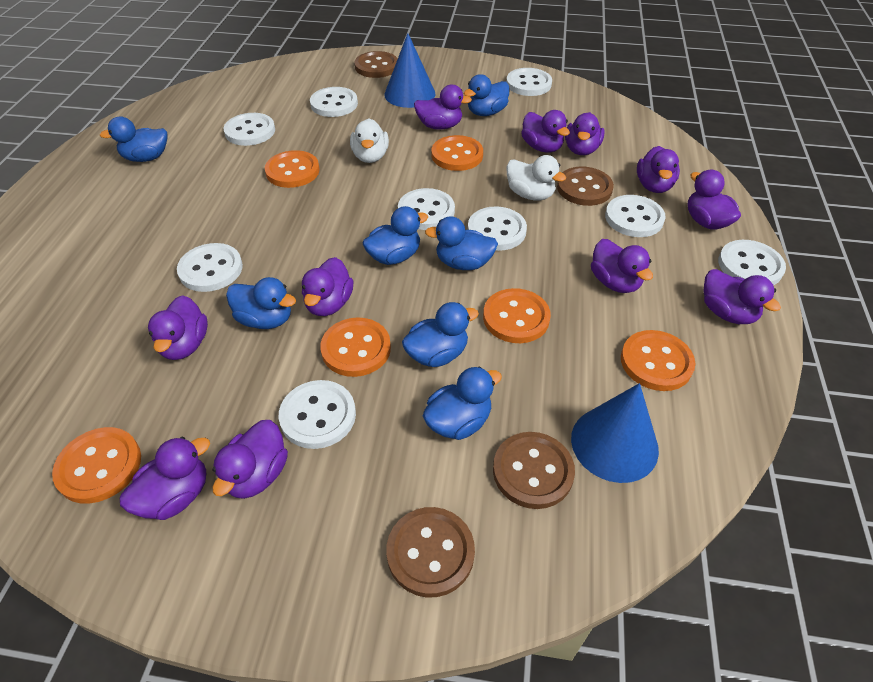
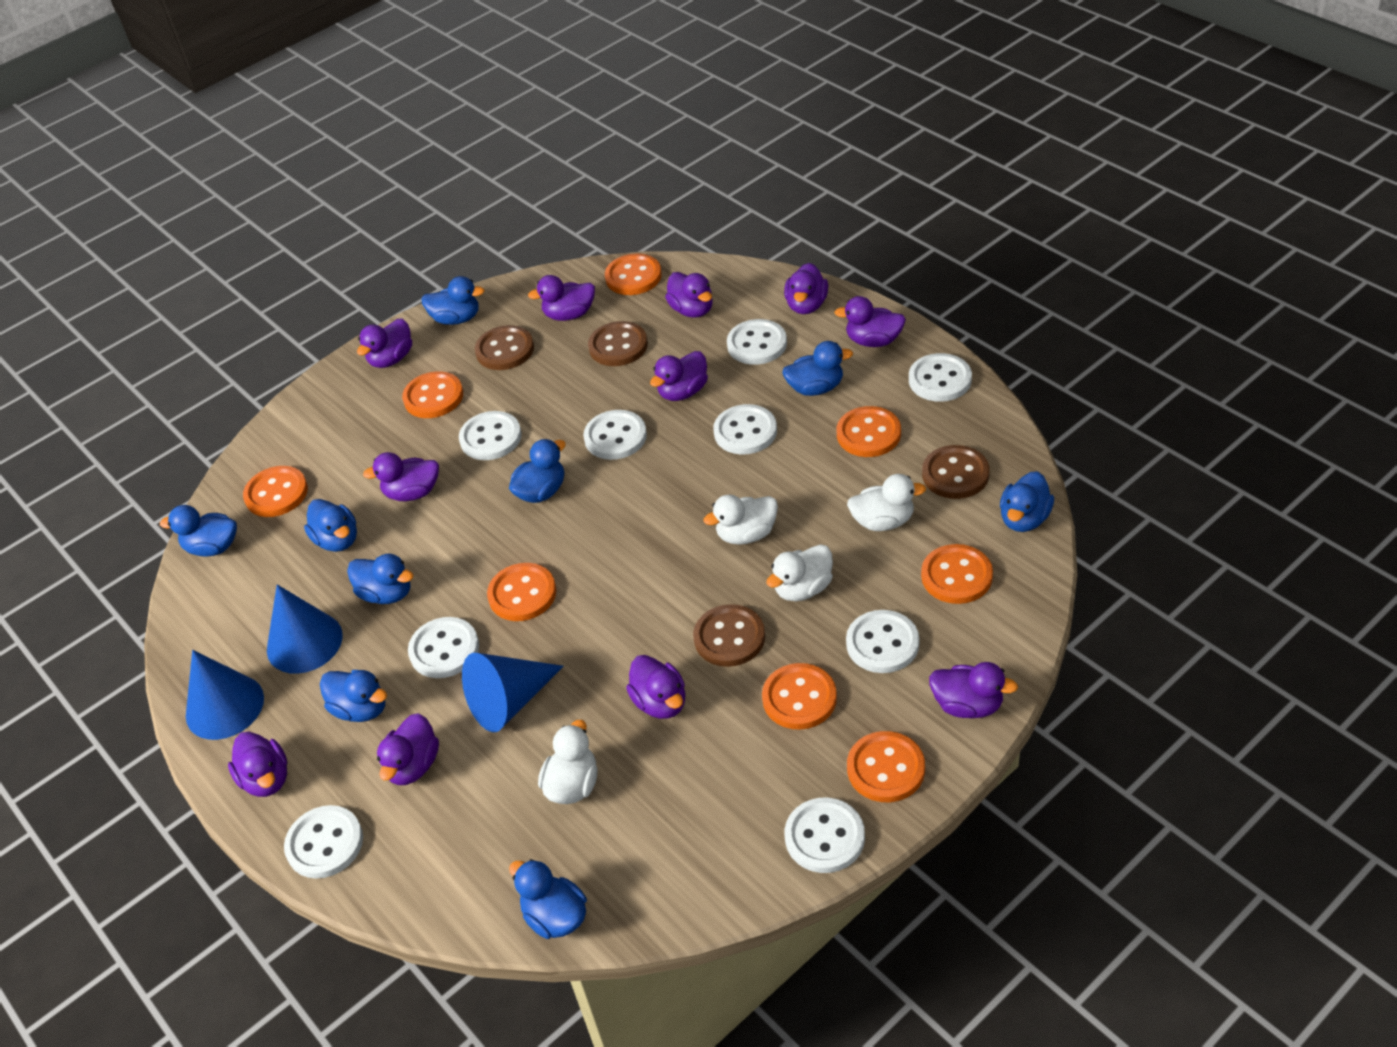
blue cone: 2 -> 3
blue duck: 7 -> 9
orange button: 6 -> 8
white duck: 2 -> 4

